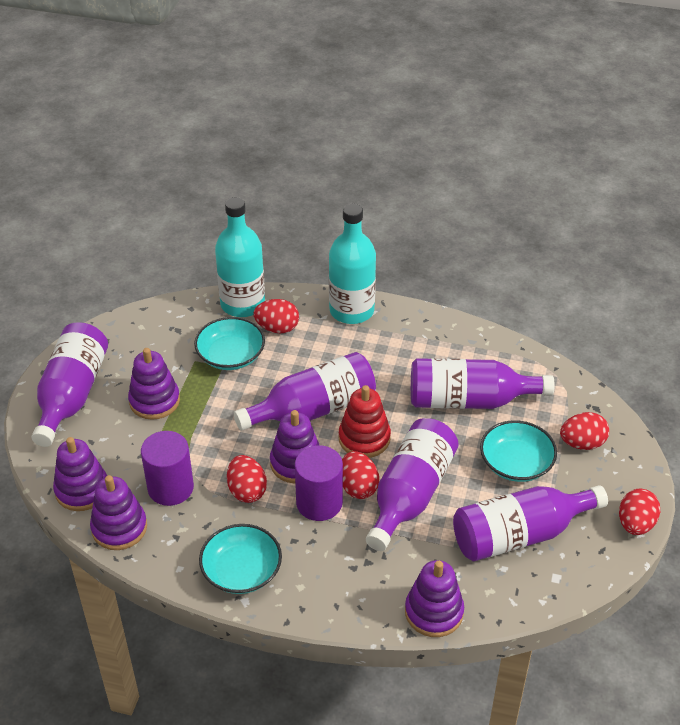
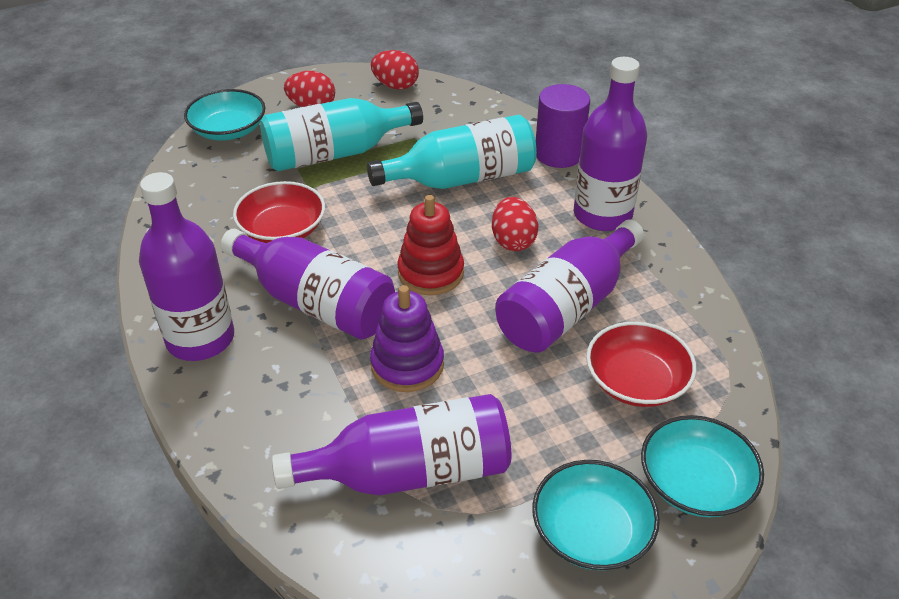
purple cylinder: 2 -> 1
purple stacking toy: 5 -> 1
red bowl: 0 -> 2
red egg: 5 -> 3

